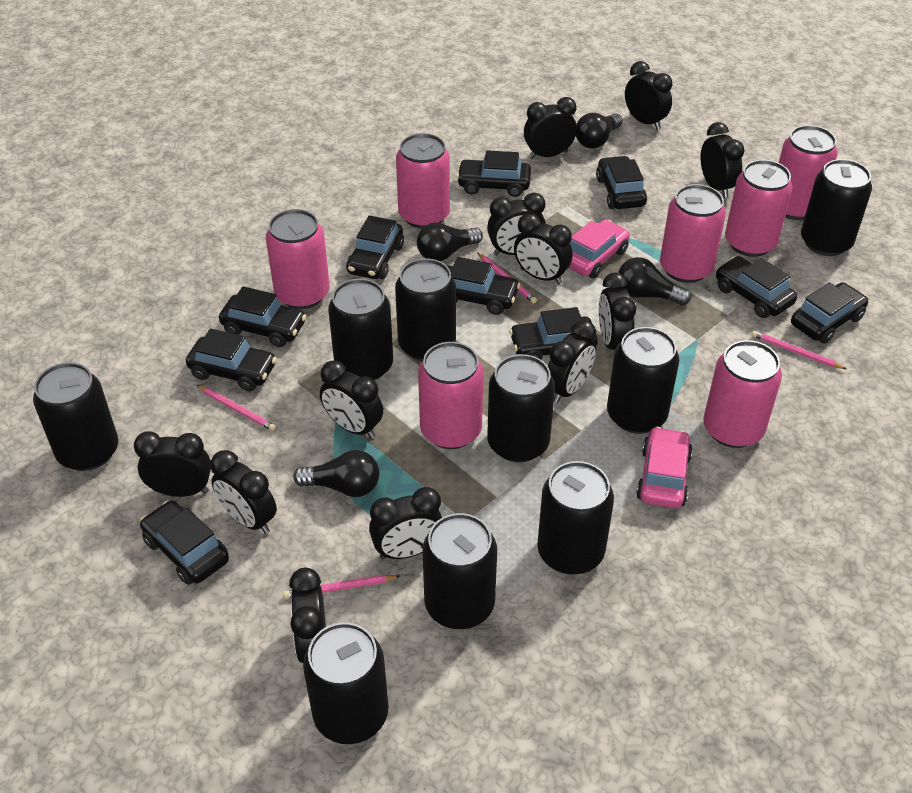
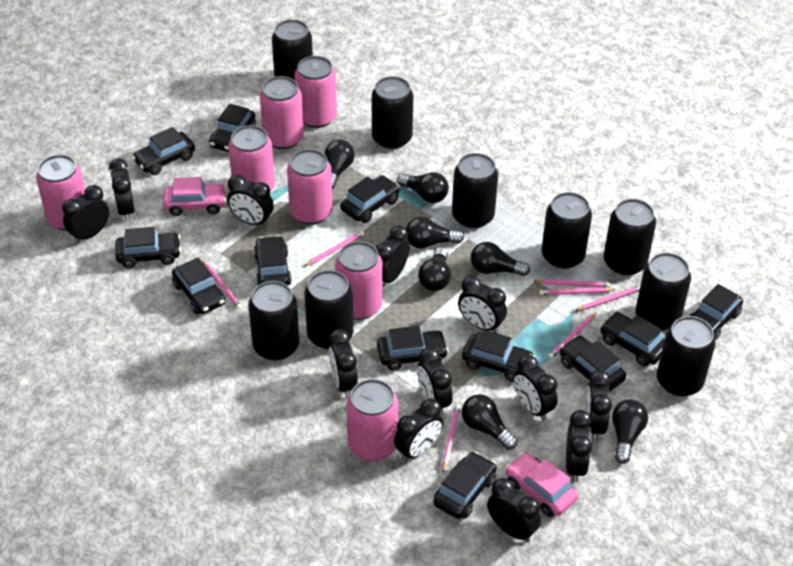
black car: 10 -> 12
black light bulb: 4 -> 7
pink pencil: 4 -> 7

